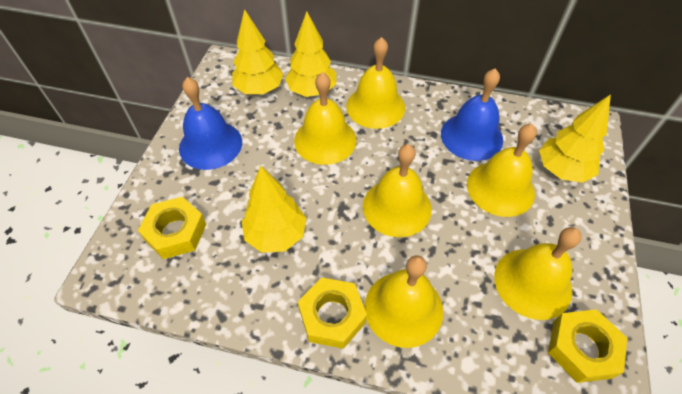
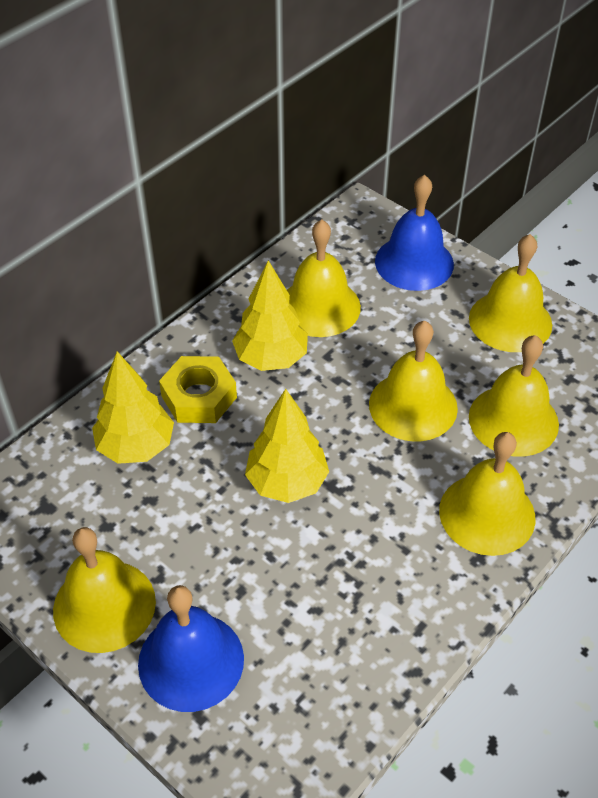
yellow nut: 3 -> 1
yellow tree: 4 -> 3

